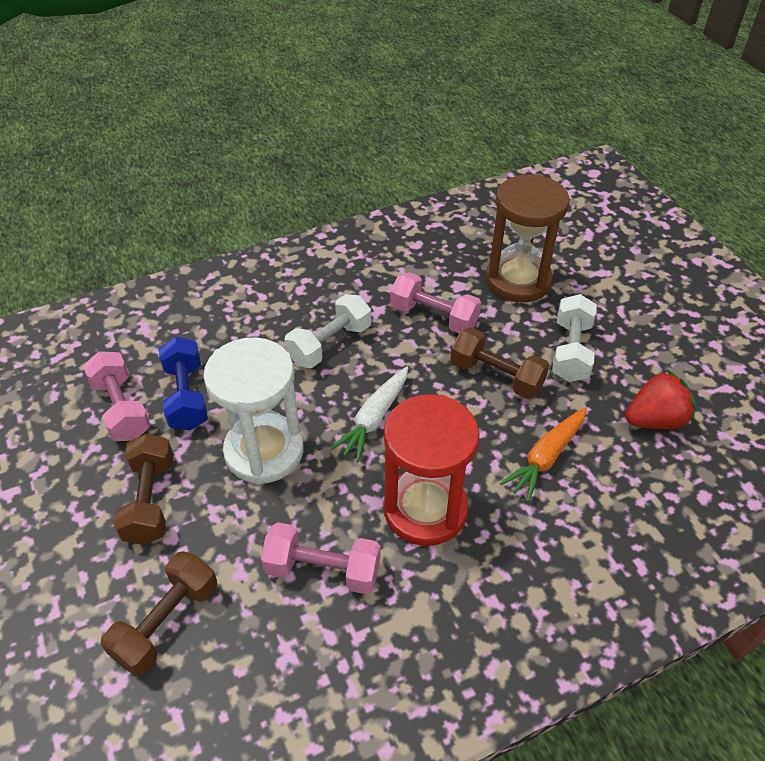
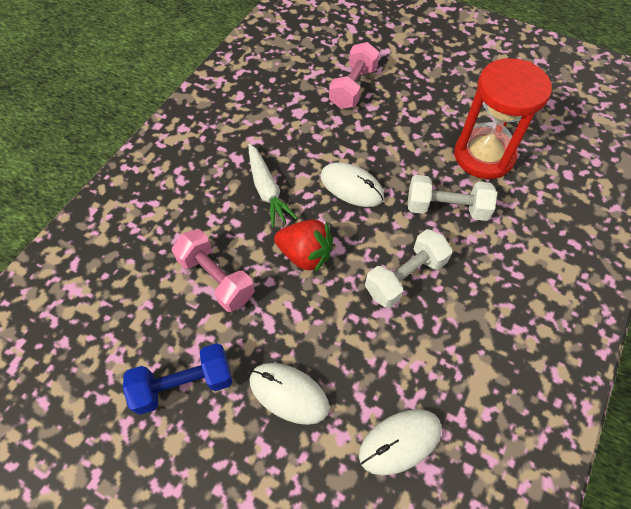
brown dumbbell: 3 -> 0
brown hourglass: 1 -> 0
orange carrot: 1 -> 0
pink dumbbell: 3 -> 2
white hourglass: 1 -> 0
white mouse: 0 -> 3

